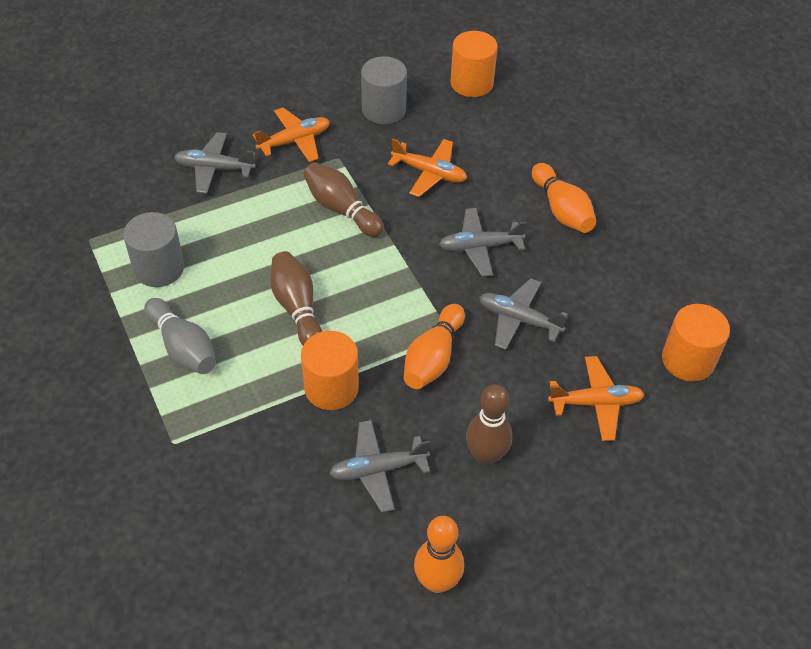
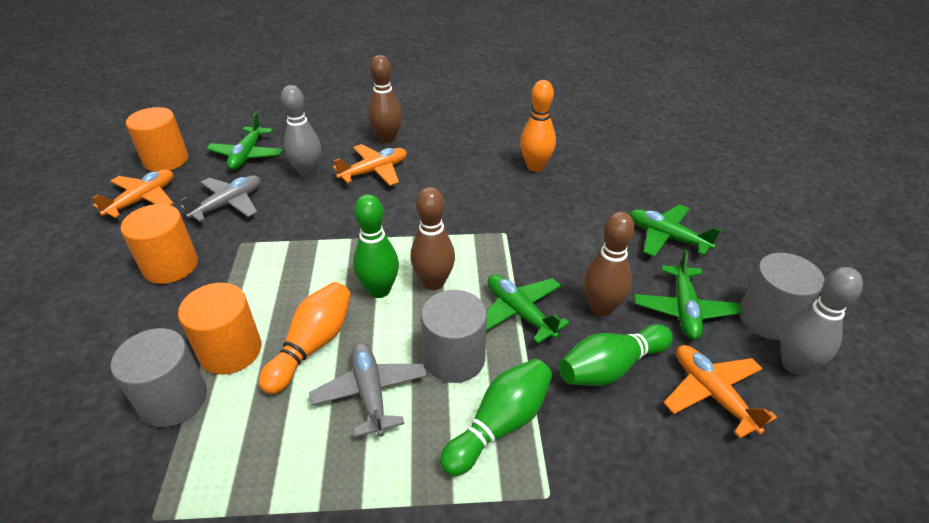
green bowling pin: 0 -> 3
green plane: 0 -> 4
grey bowling pin: 1 -> 2
grey cylinder: 2 -> 3
grey plane: 4 -> 2
orange bowling pin: 3 -> 2

